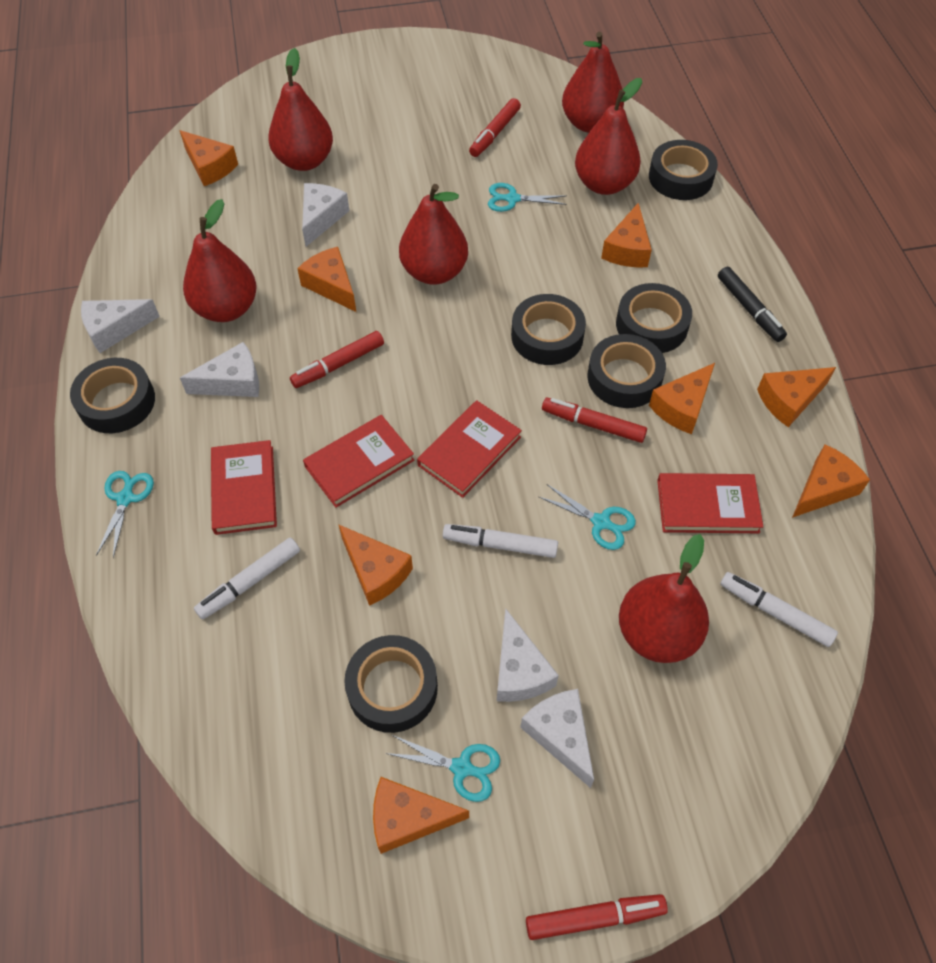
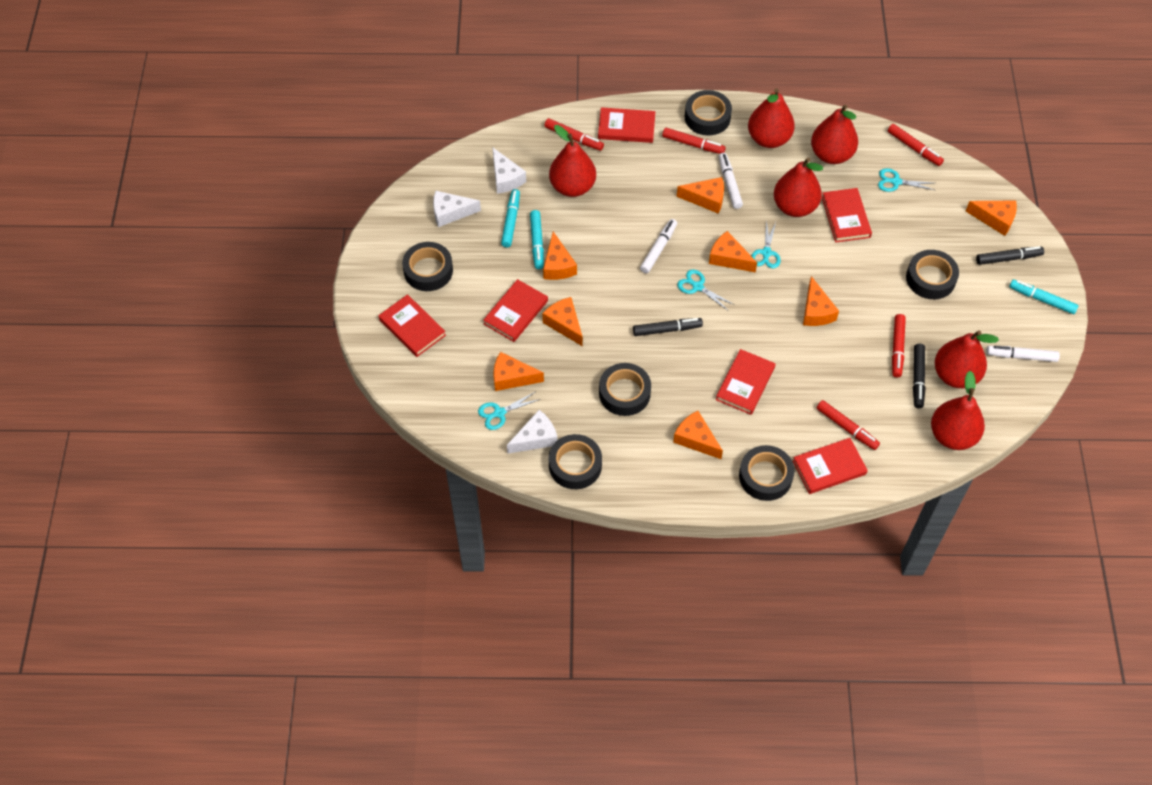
black marker: 1 -> 3
red book: 4 -> 6
red marker: 4 -> 5
turquoise marker: 0 -> 3
white cheese: 5 -> 3

